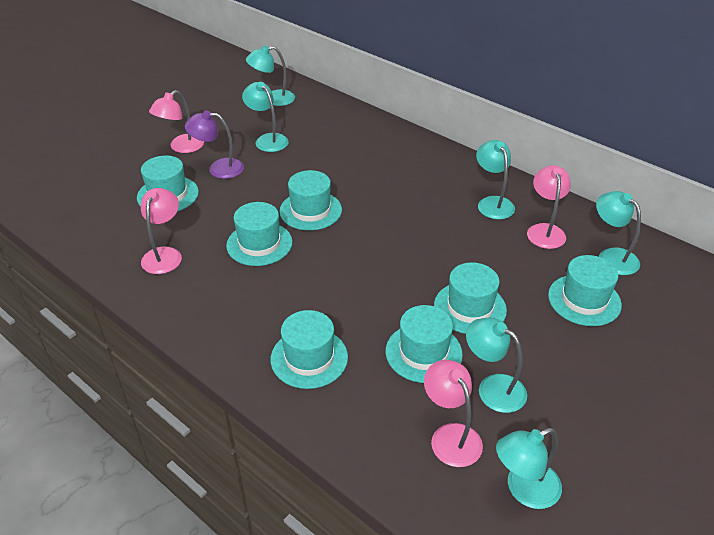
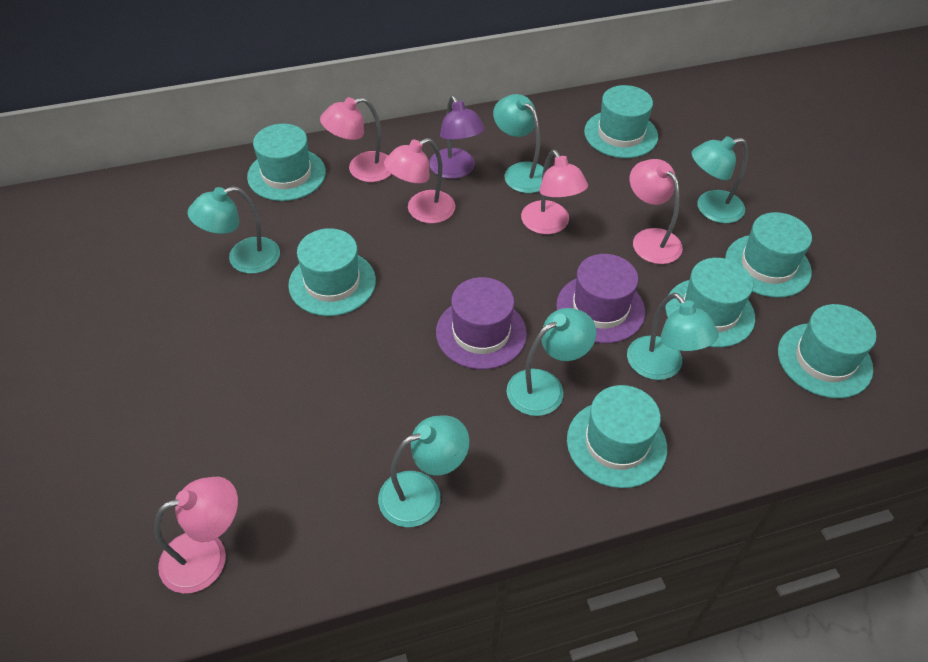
pink lamp: 4 -> 5
purple hat: 0 -> 2

